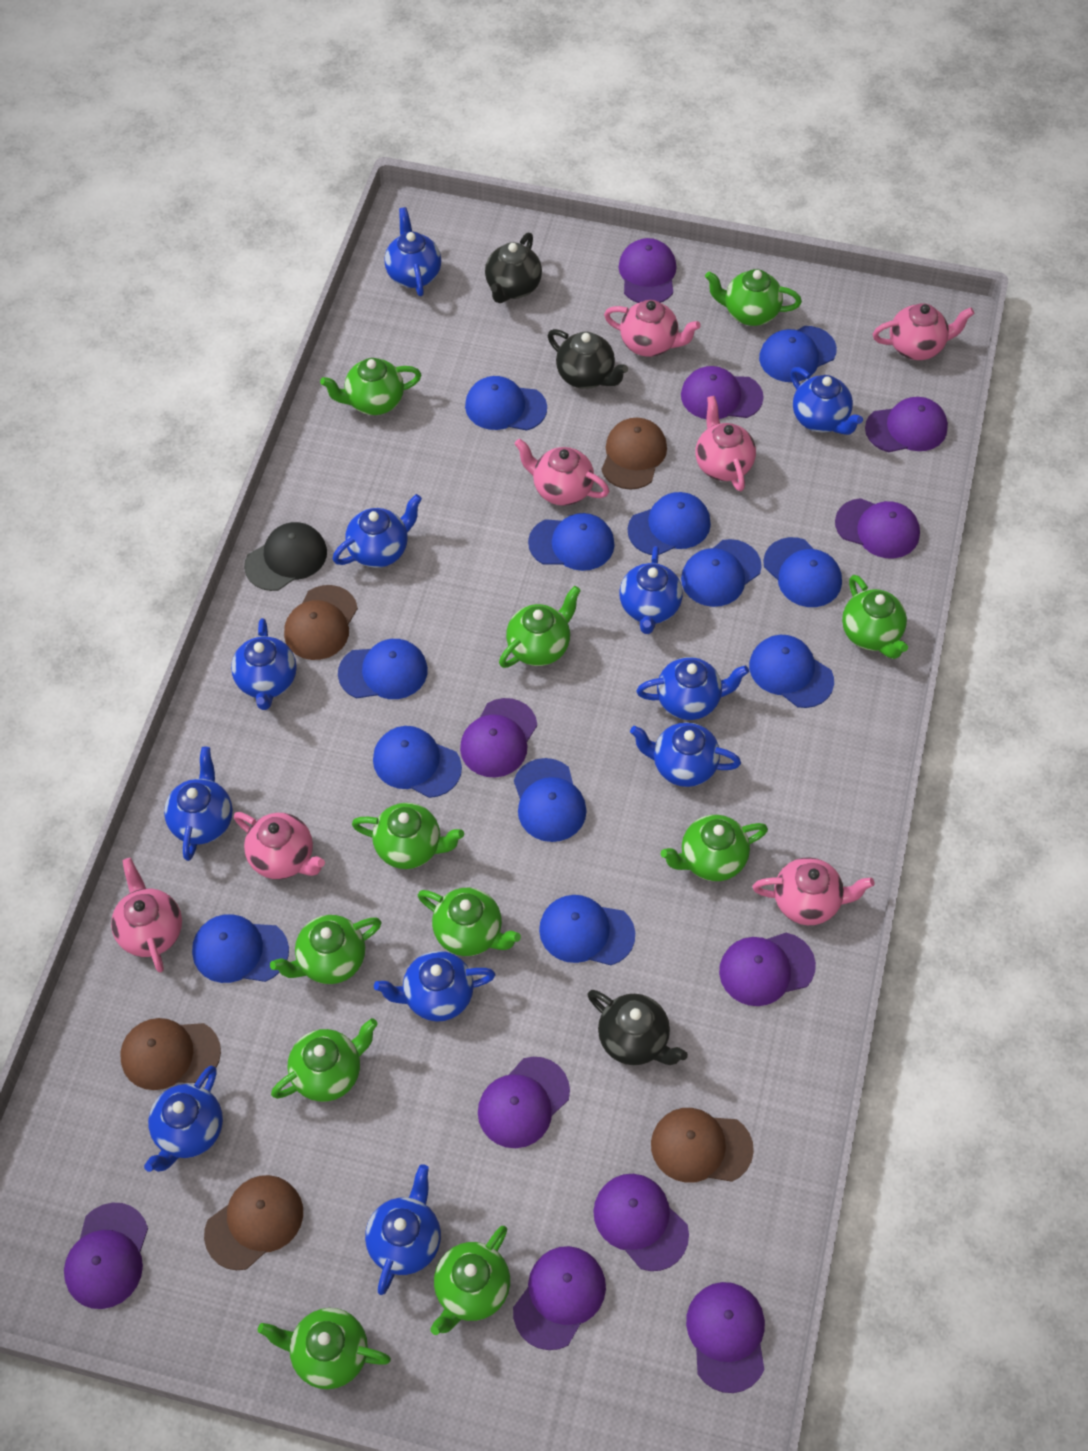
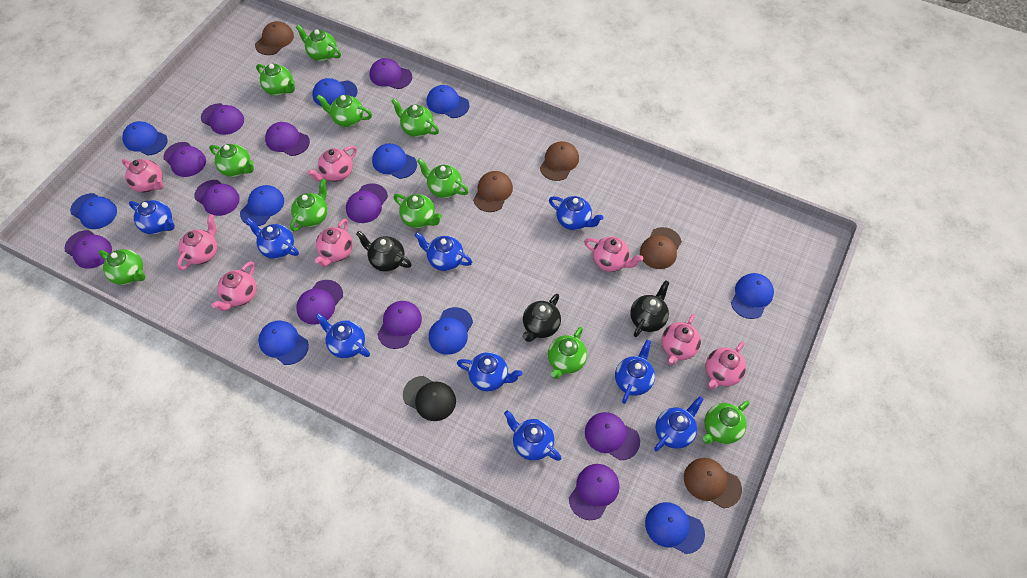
blue cap: 12 -> 10
blue teapot: 11 -> 9
pink teapot: 7 -> 8

